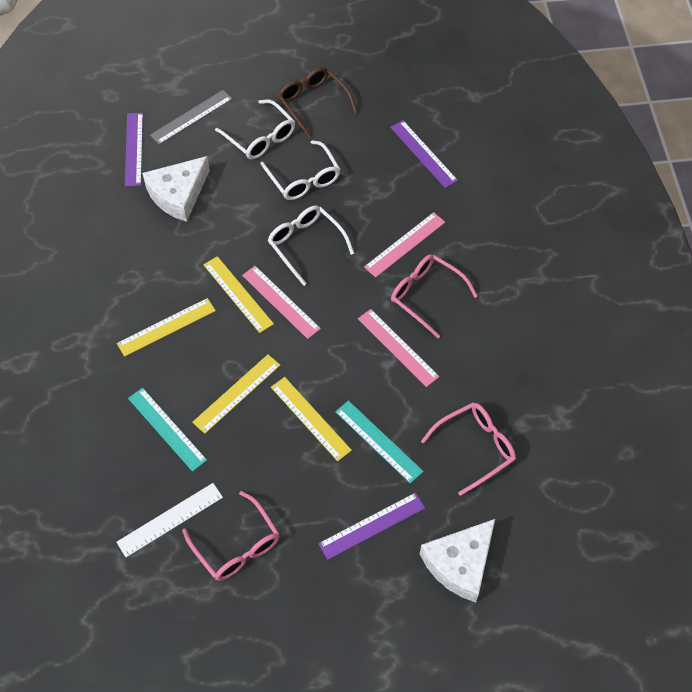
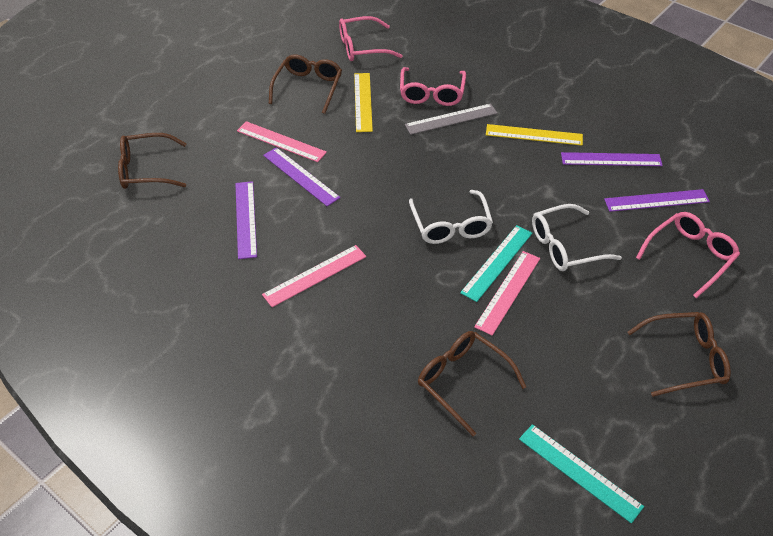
brown glasses: 1 -> 4
purple ruler: 3 -> 4
white cheese: 2 -> 0
white glasses: 3 -> 2
white ruler: 1 -> 0
yellow ruler: 4 -> 2

